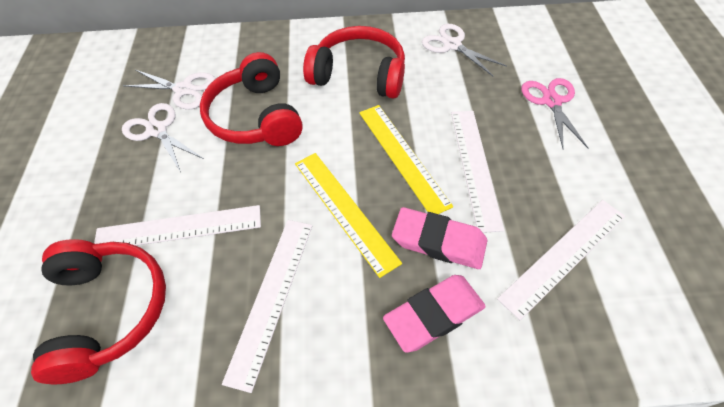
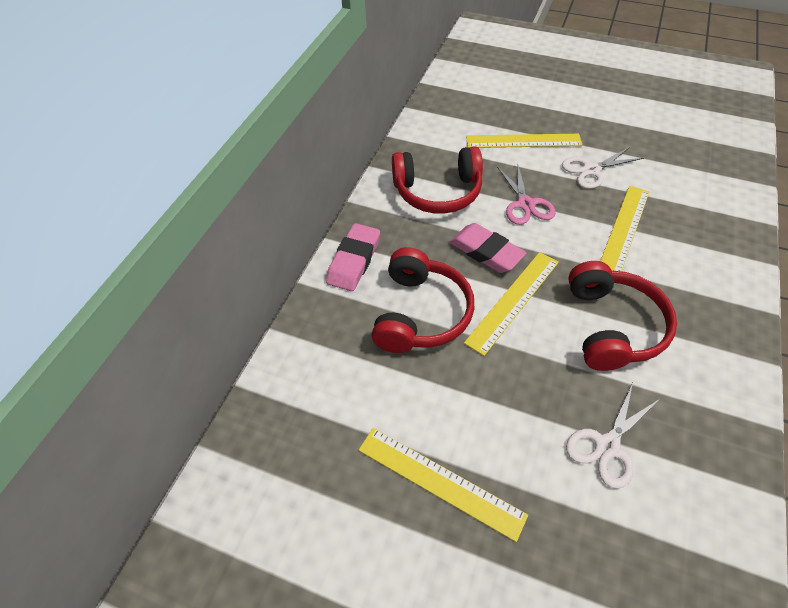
white ruler: 4 -> 0
white scissors: 3 -> 2
yellow ruler: 2 -> 4

